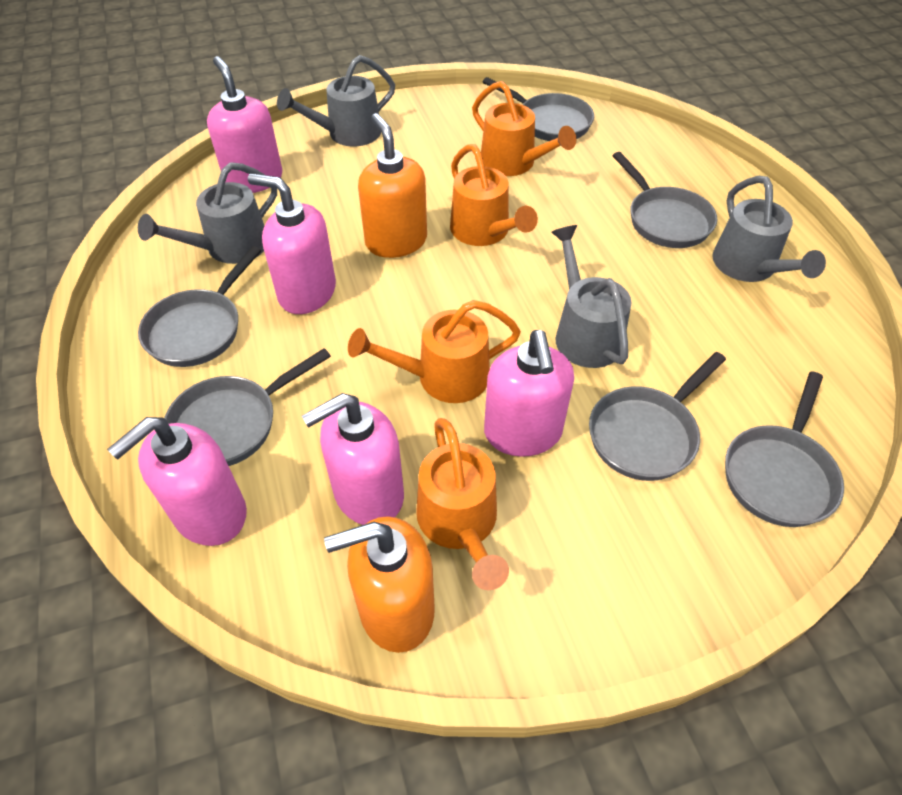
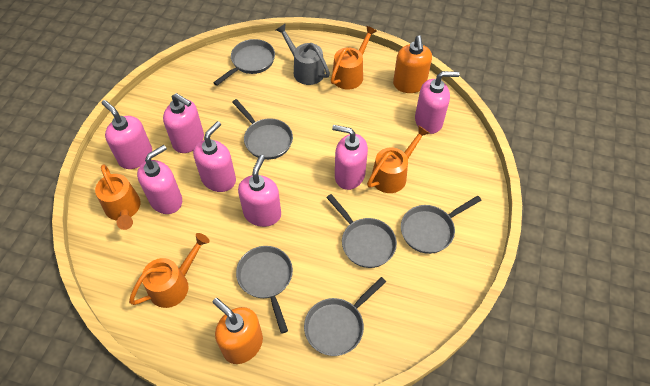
grey watering can: 4 -> 1
pink soap dispenser: 5 -> 7

